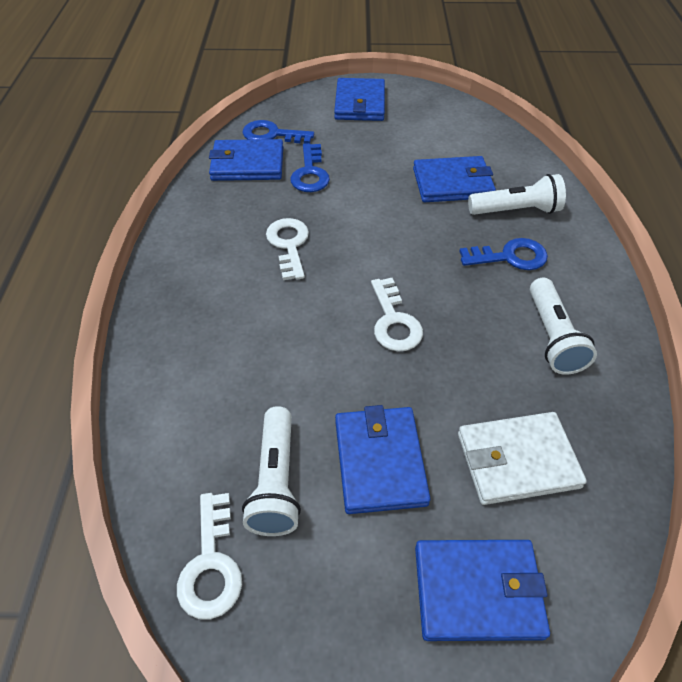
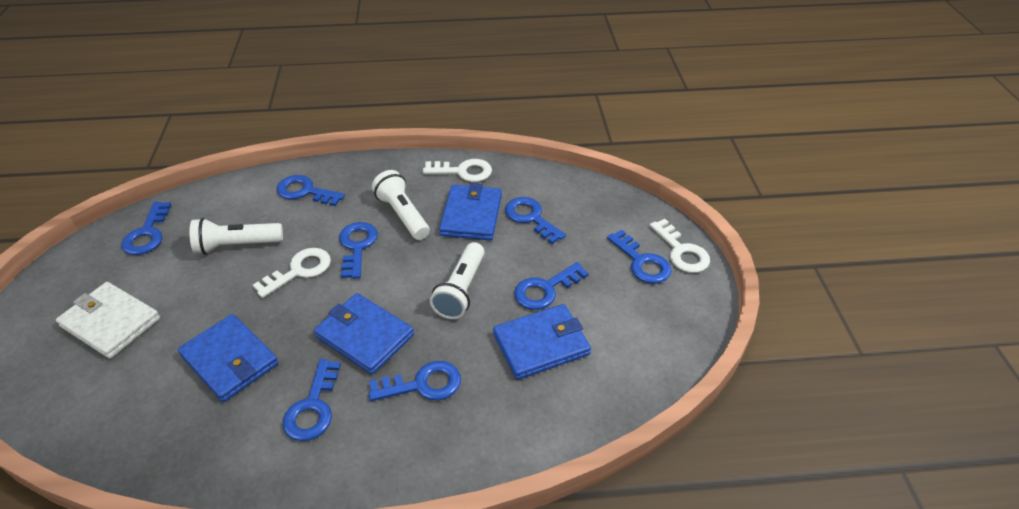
blue key: 3 -> 8
blue wallet: 5 -> 4

